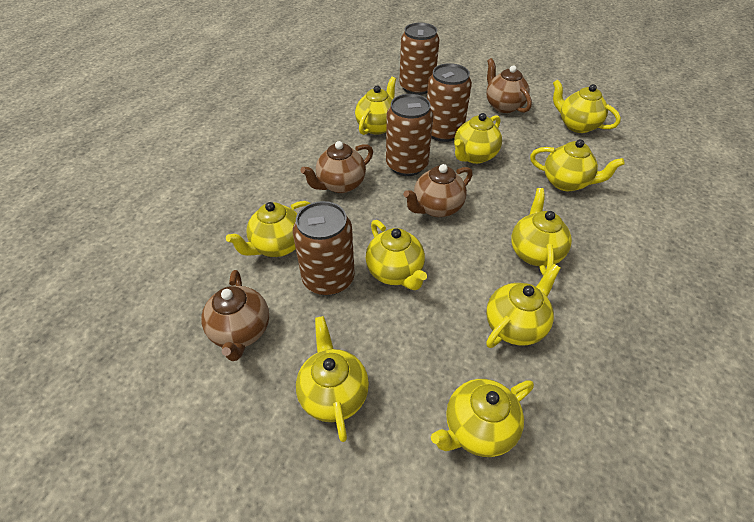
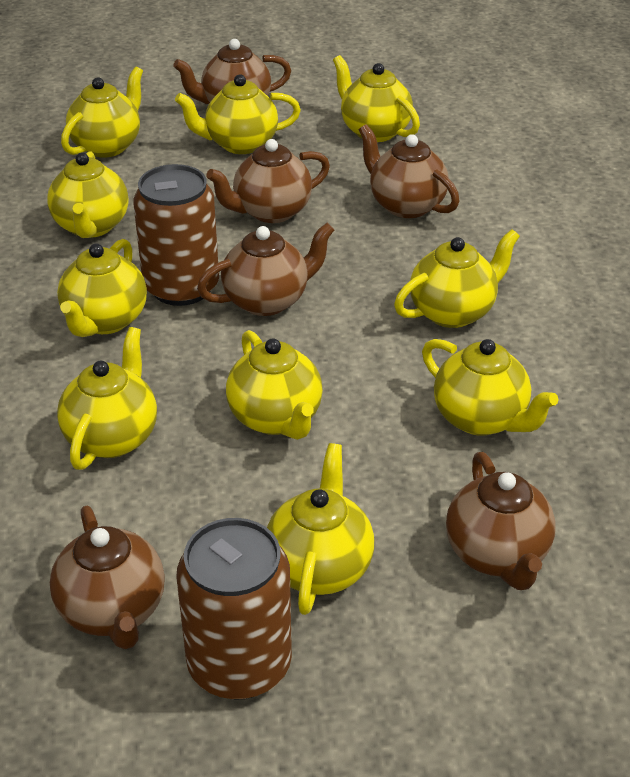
brown can: 4 -> 2
brown teapot: 4 -> 6

